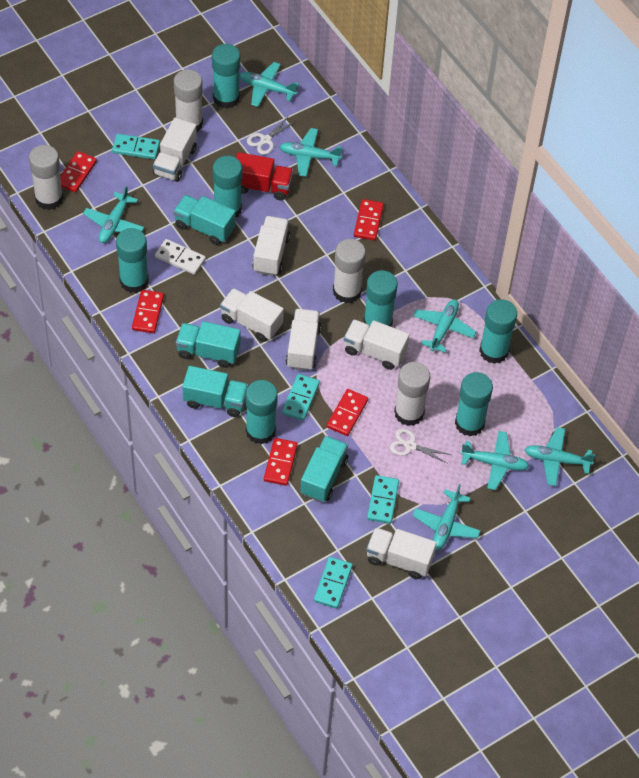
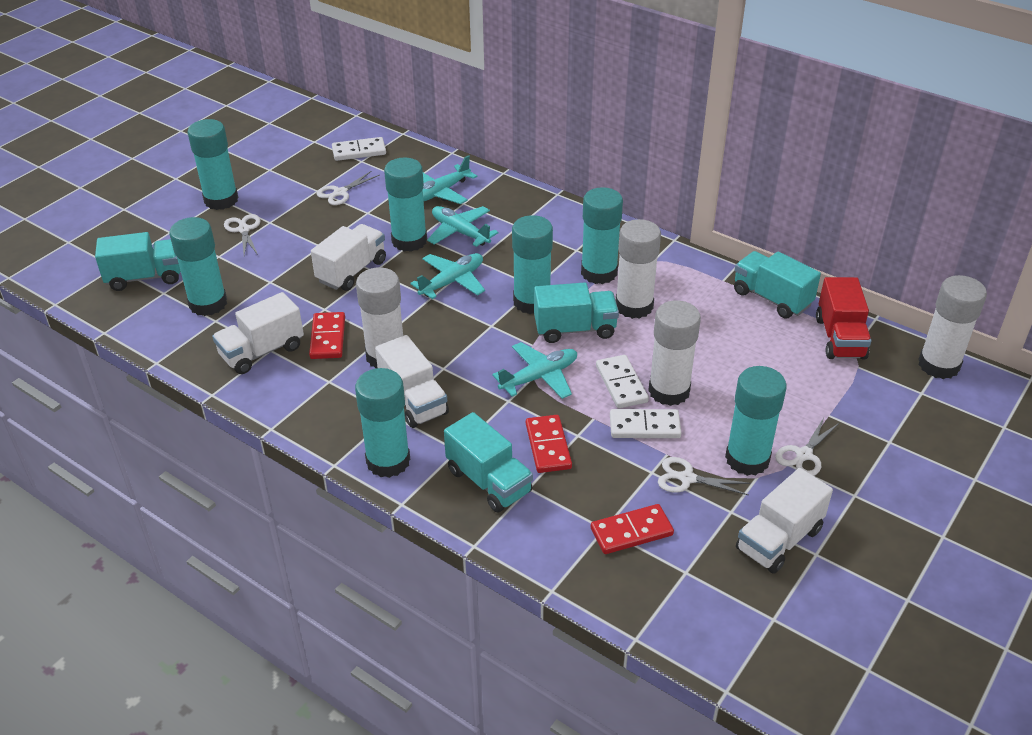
red domino: 5 -> 3
turquoise domino: 4 -> 0
turquoise plane: 7 -> 4
white domino: 1 -> 3
white scissors: 2 -> 4
white truck: 6 -> 4

